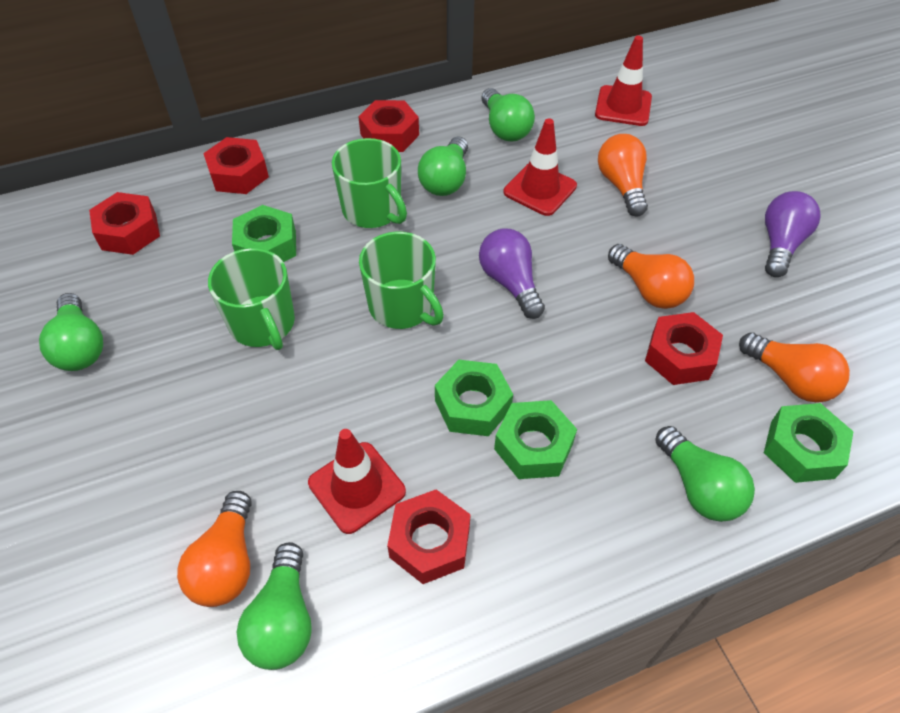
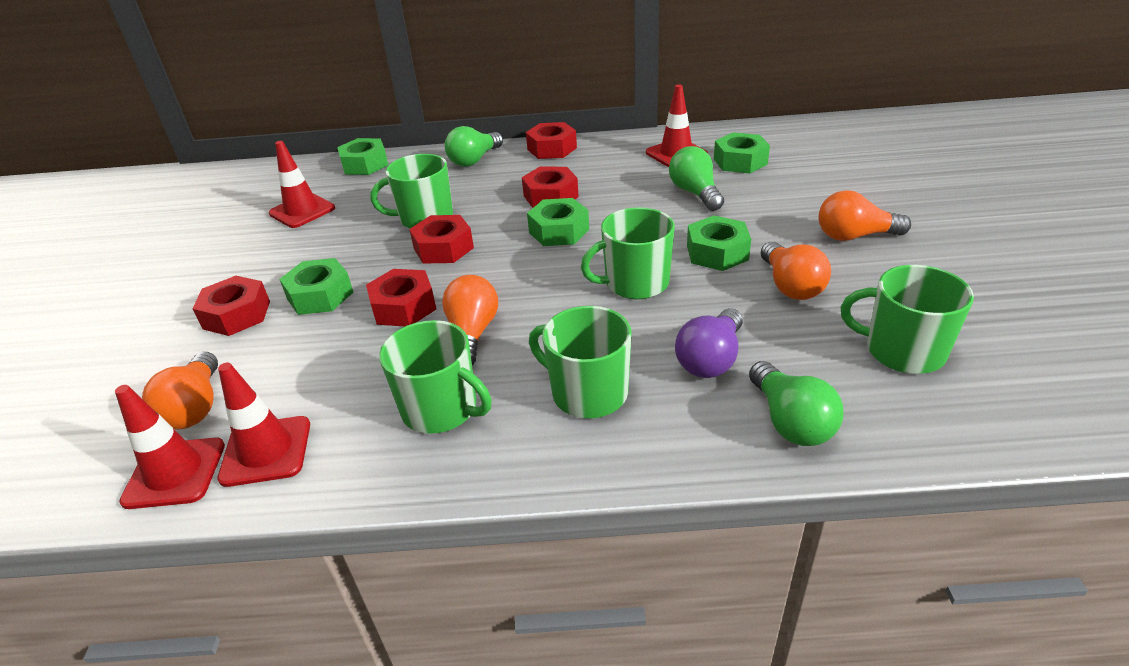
green light bulb: 5 -> 3
green mug: 3 -> 5
green nut: 4 -> 5
purple light bulb: 2 -> 1
red traffic cone: 3 -> 4

